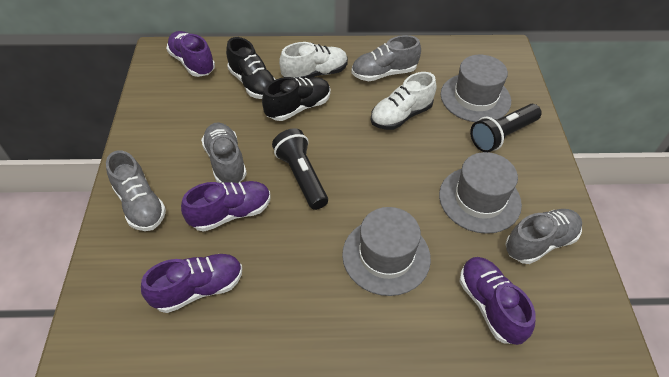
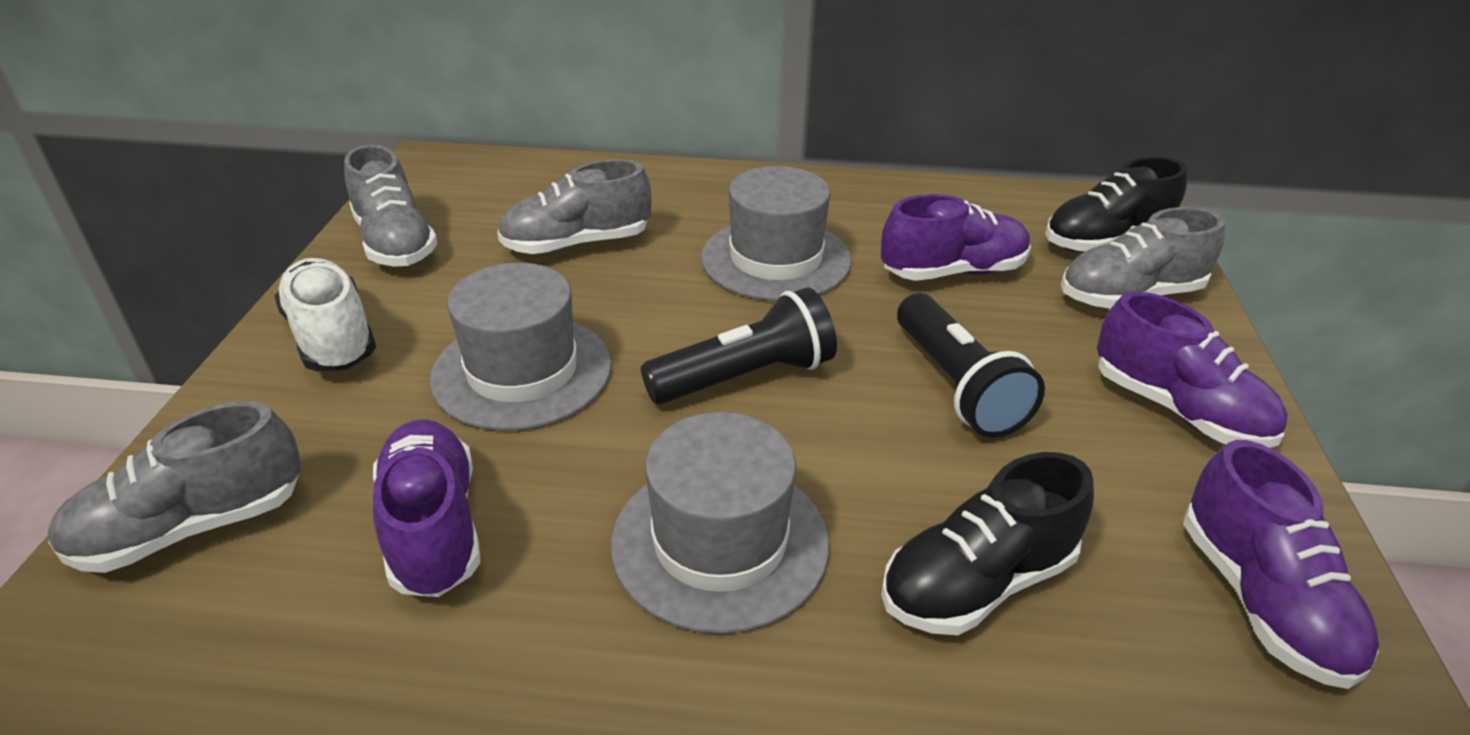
white shoe: 2 -> 1

